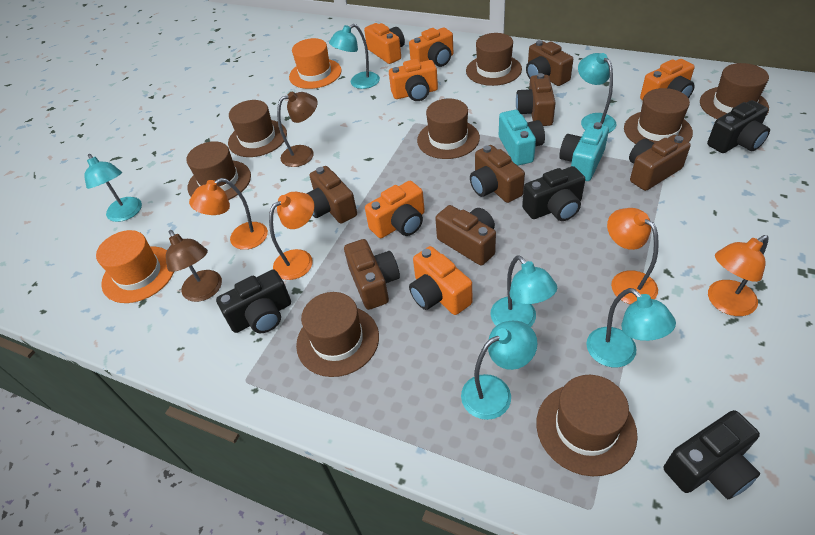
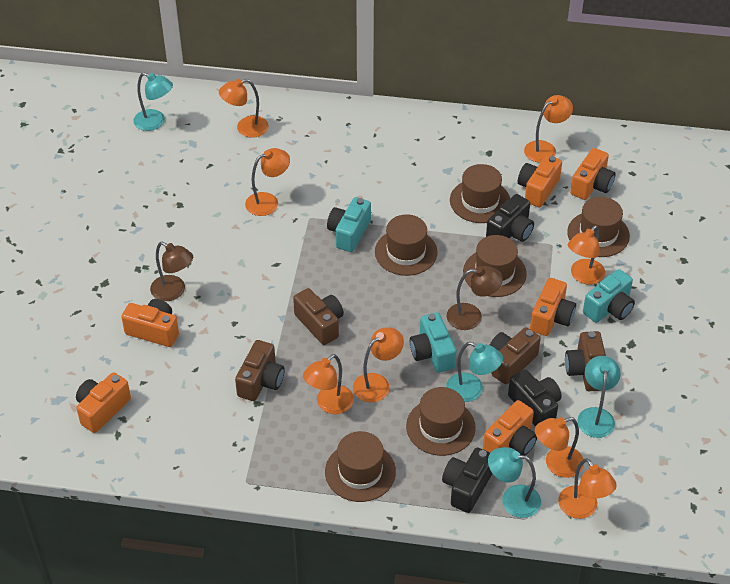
black camera: 4 -> 3
brown camera: 7 -> 4
brown hat: 8 -> 6
orange hat: 2 -> 0
orange lamp: 4 -> 8
turquoise camera: 2 -> 3
turquoise lamp: 6 -> 4

